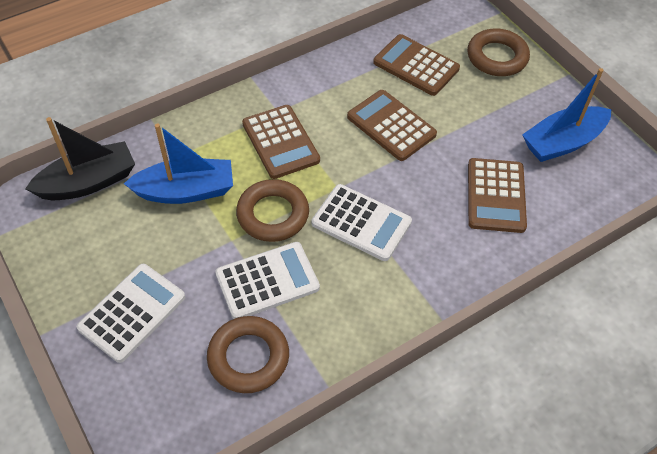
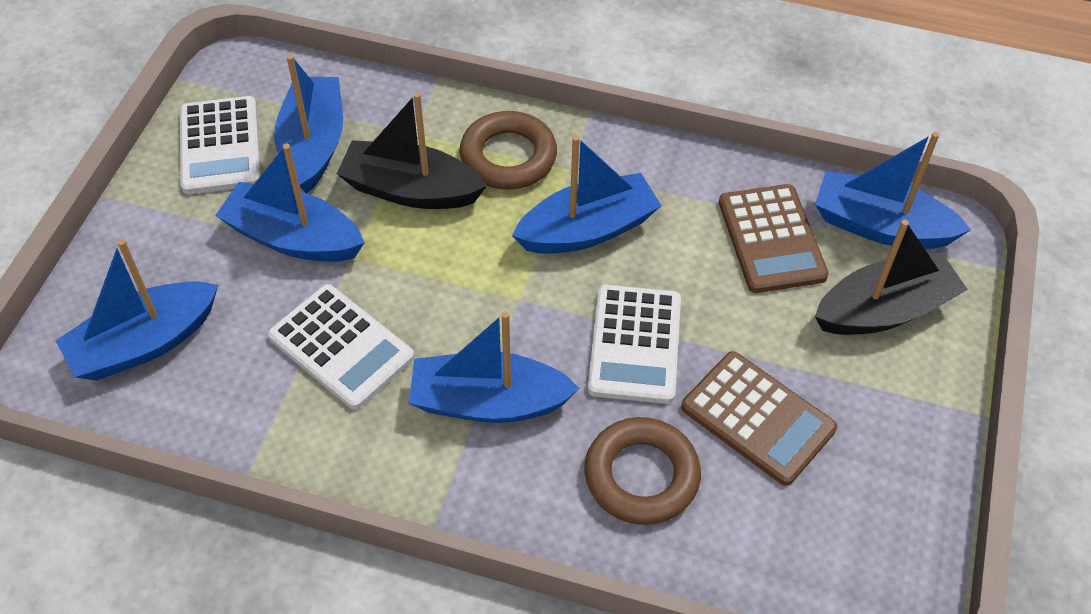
black boat: 1 -> 2
blue boat: 2 -> 6
brown calculator: 4 -> 2
brown ring: 3 -> 2

